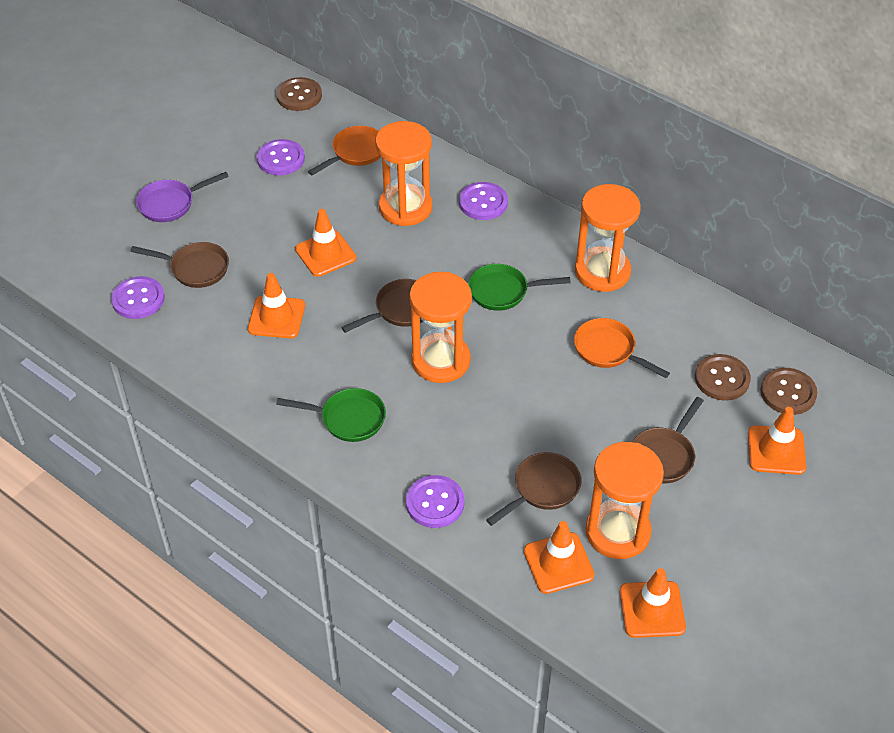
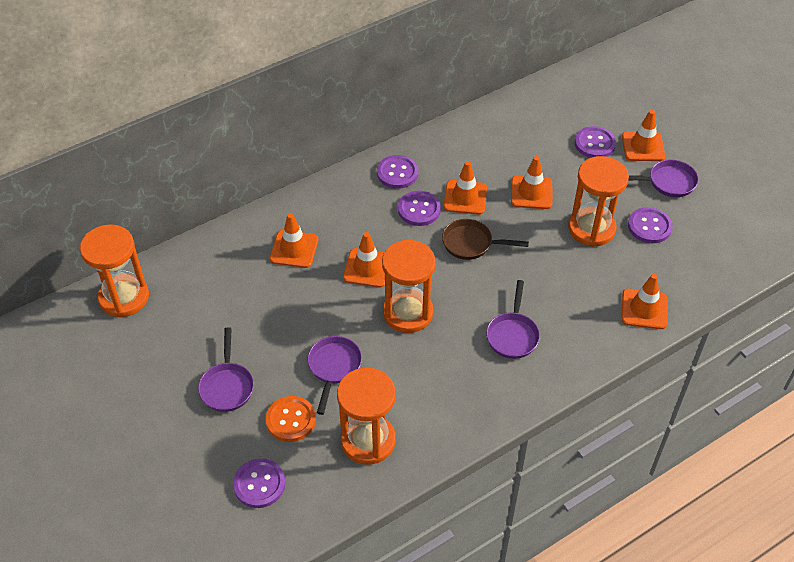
brown button: 3 -> 0
brown pan: 4 -> 1
green pan: 2 -> 0
orange button: 0 -> 1
orange pan: 2 -> 0
orange traffic cone: 5 -> 6
purple button: 4 -> 5
purple pan: 1 -> 4

